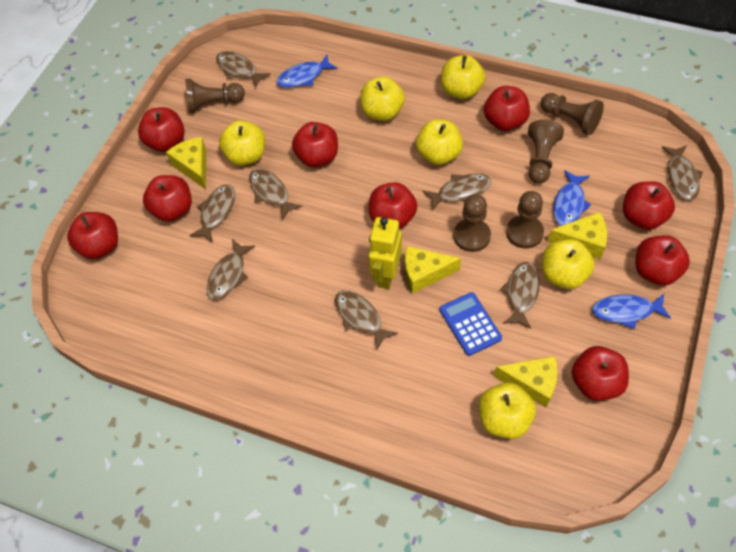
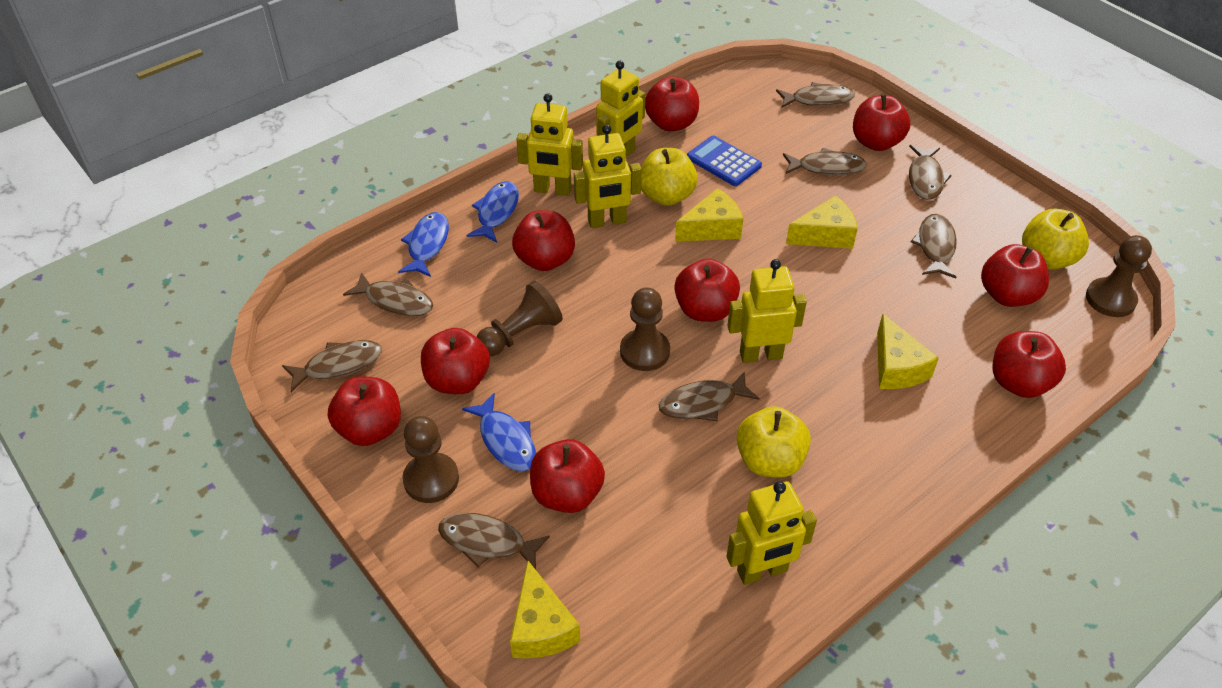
brown pawn: 5 -> 4
yellow apple: 6 -> 3
yellow robot: 1 -> 5

